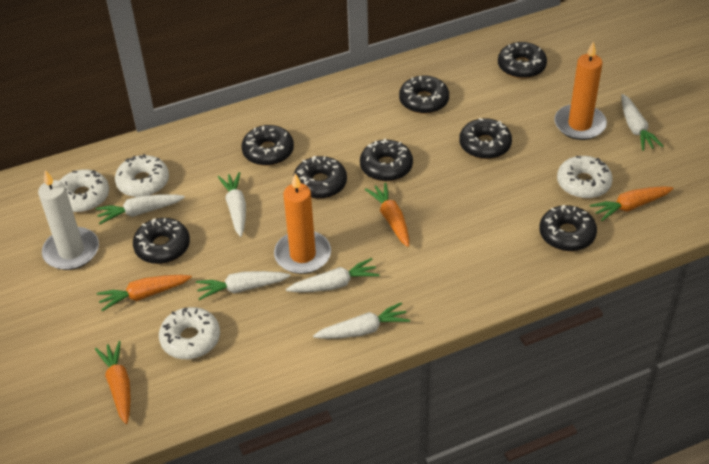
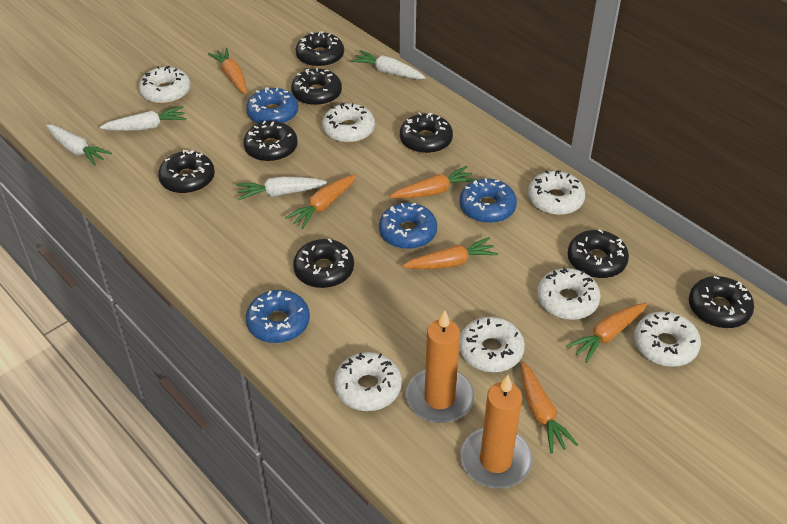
blue donut: 0 -> 4
orange carrot: 4 -> 6
white candle: 1 -> 0
white carrot: 6 -> 4
white donut: 4 -> 7

